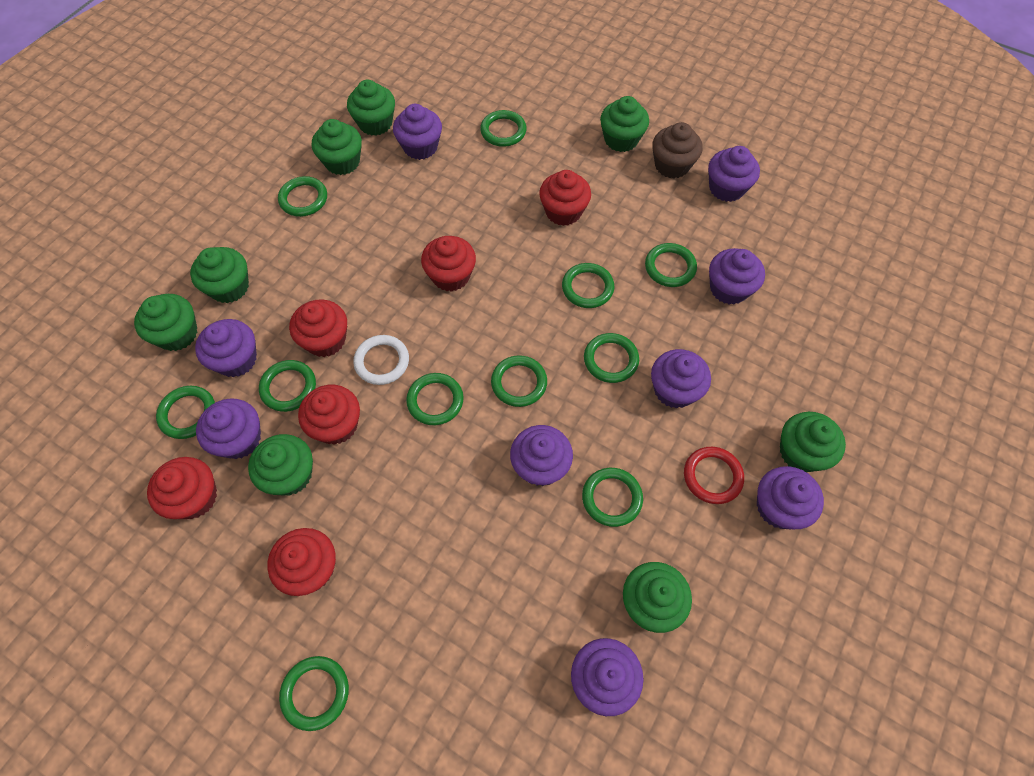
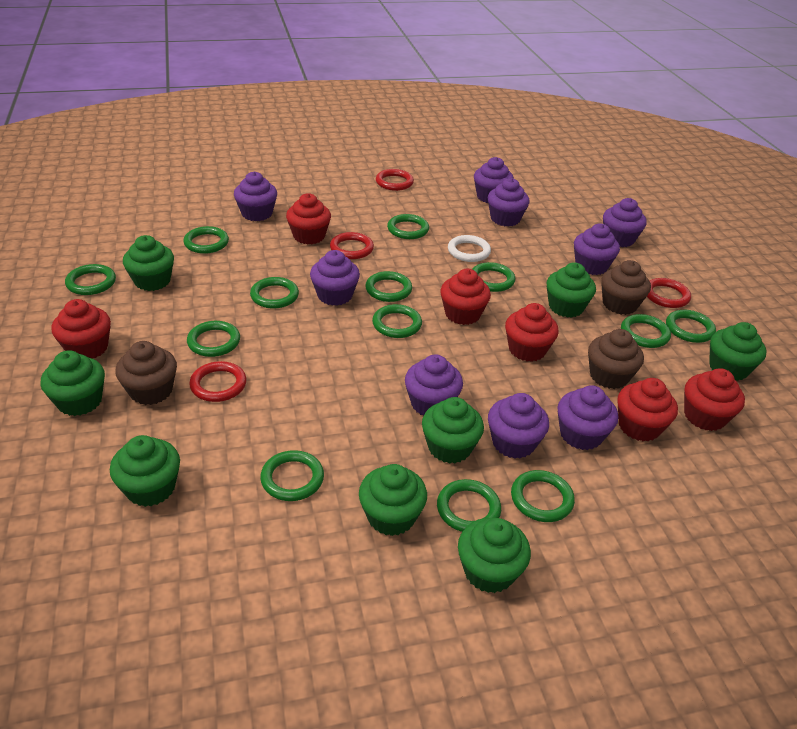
brown cupcake: 1 -> 3
green ring: 11 -> 13
red ring: 1 -> 4

